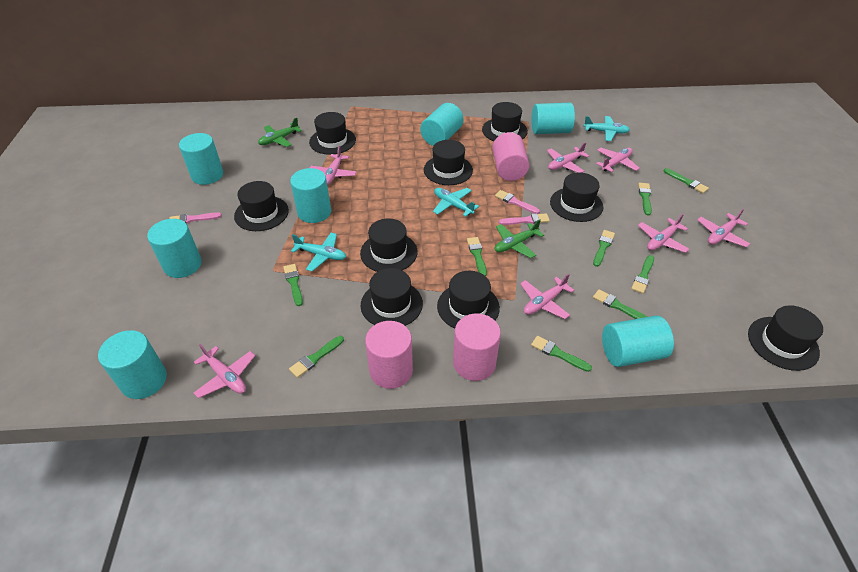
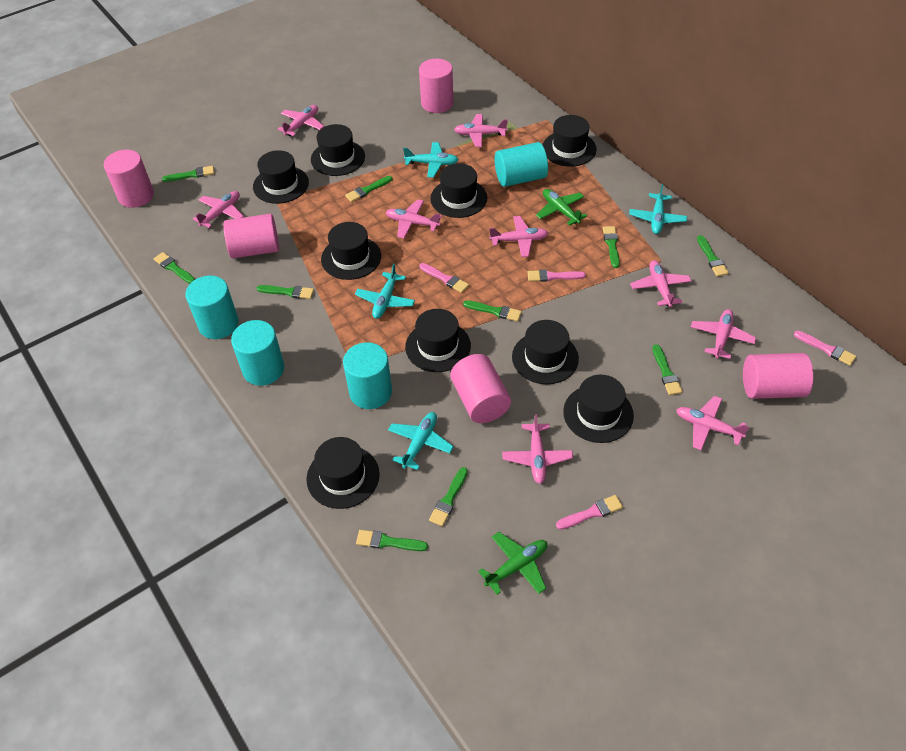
green brush: 9 -> 10
pink brush: 3 -> 4
pink cylinder: 3 -> 5
pink plane: 7 -> 9
turquoise cylinder: 7 -> 4
turquoise plane: 3 -> 4

